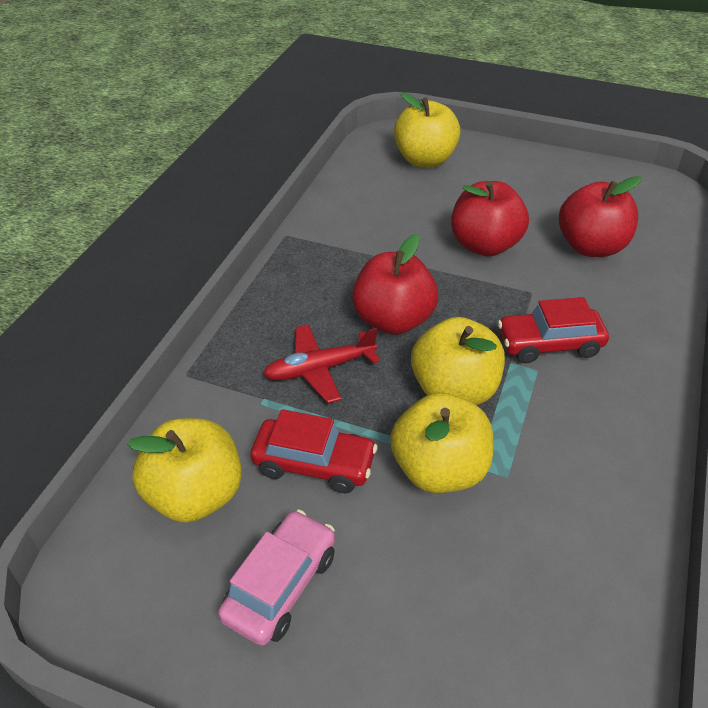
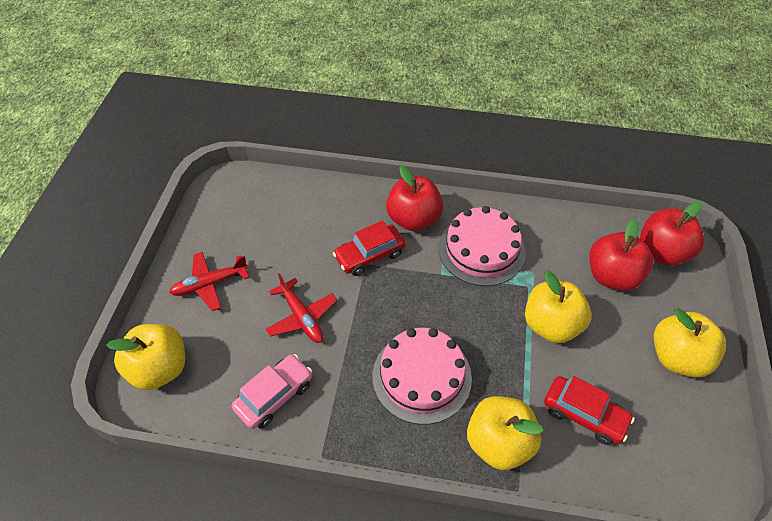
pink cake: 0 -> 2
red plane: 1 -> 2

